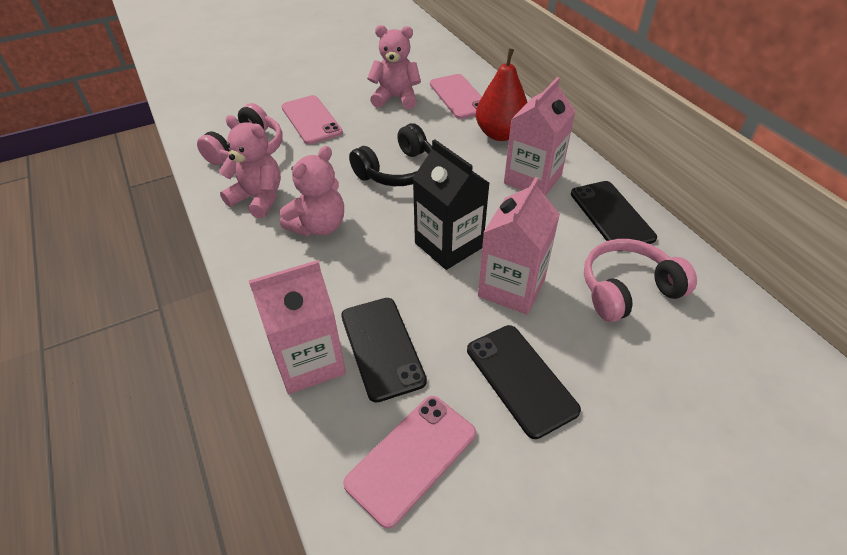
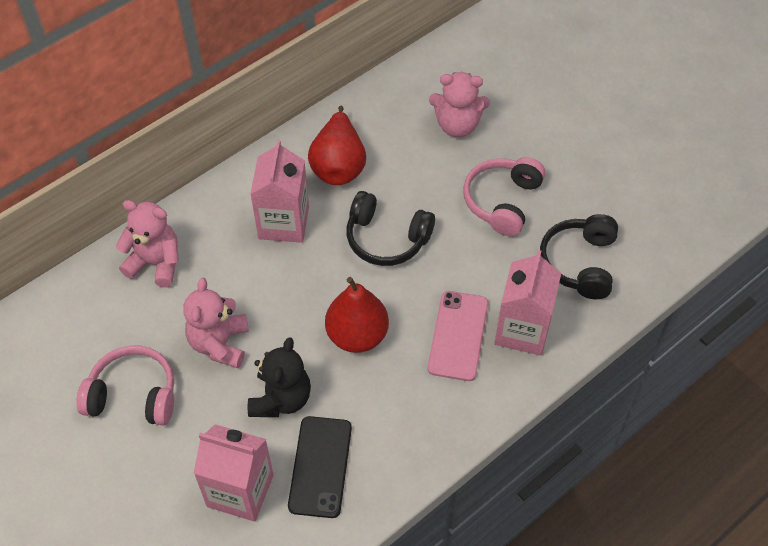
black carton: 1 -> 0
black headphones: 1 -> 2
black phone: 3 -> 1
black teddy bear: 0 -> 1
pink phone: 3 -> 1
red pear: 1 -> 2

